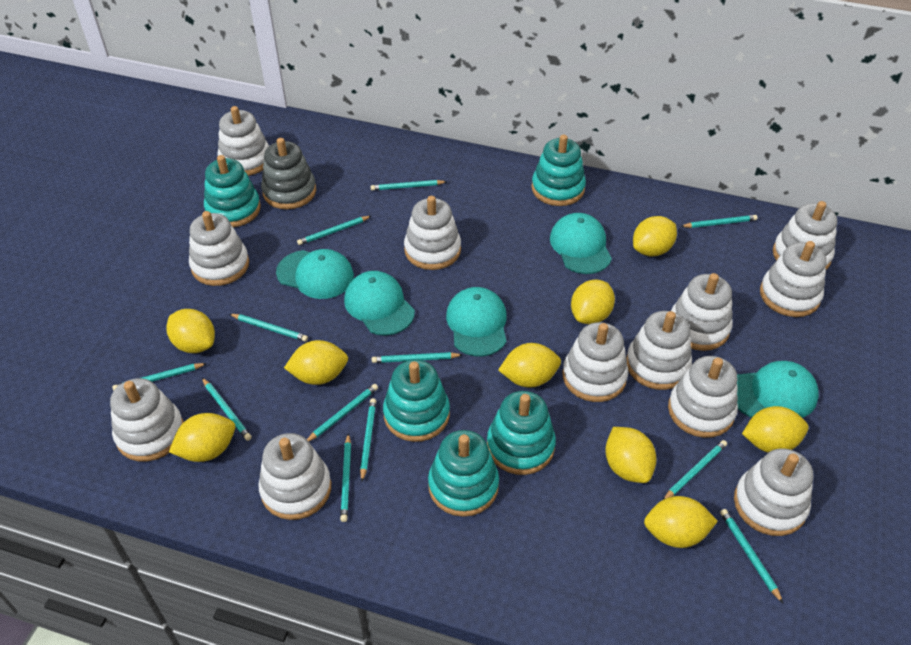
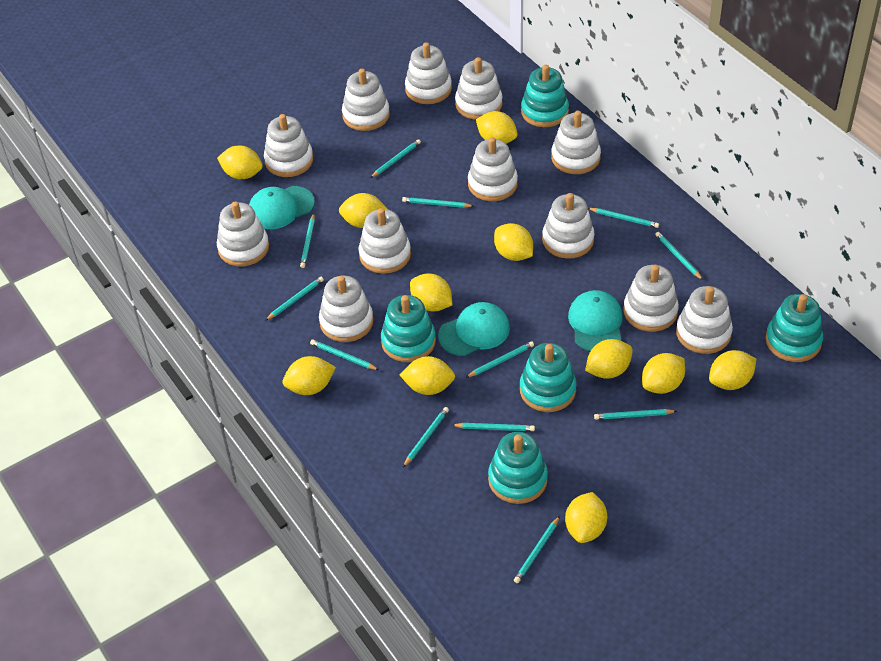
grey stacking toy: 1 -> 0
turquoise cap: 5 -> 3
yellow lemon: 9 -> 11

